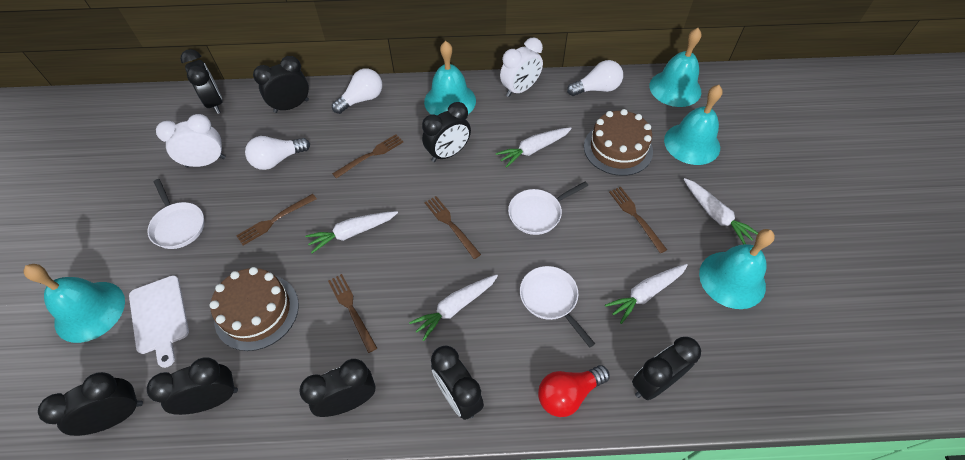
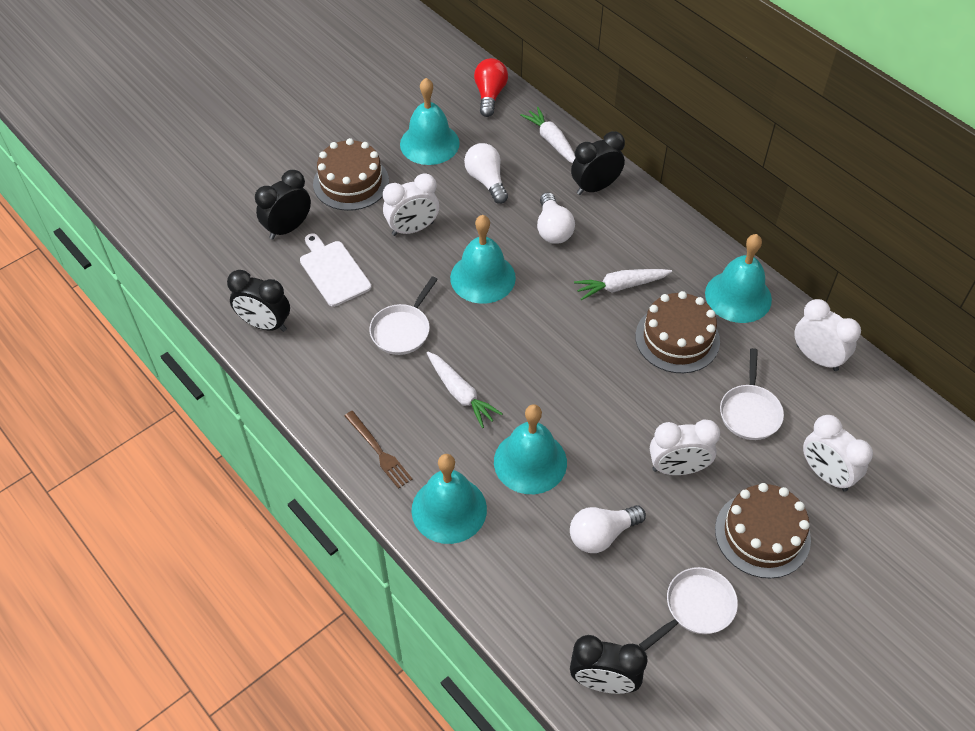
black clock: 8 -> 4
brown cake: 2 -> 3
brown fork: 5 -> 1
white carrot: 5 -> 3
white clock: 2 -> 4

